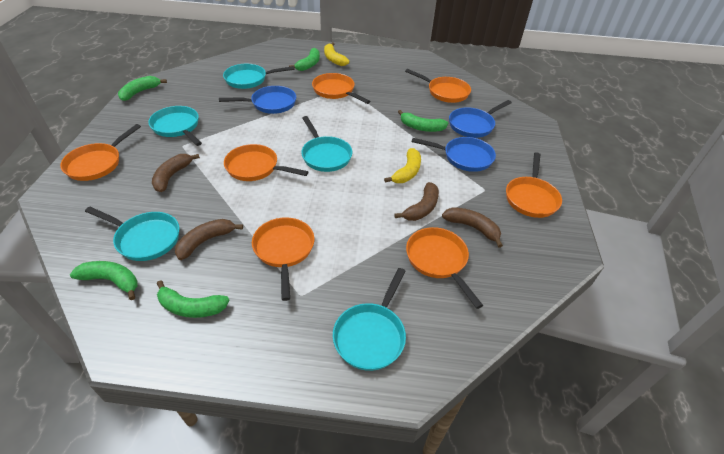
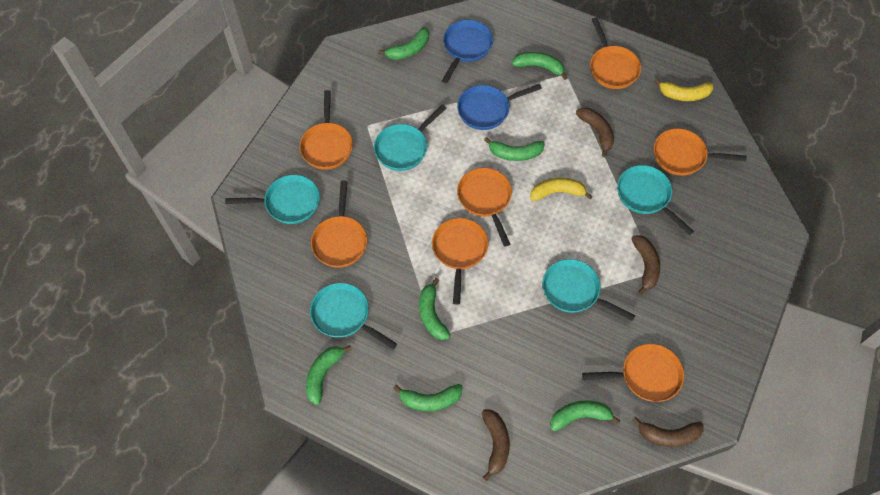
blue pan: 3 -> 2
green banana: 5 -> 7

